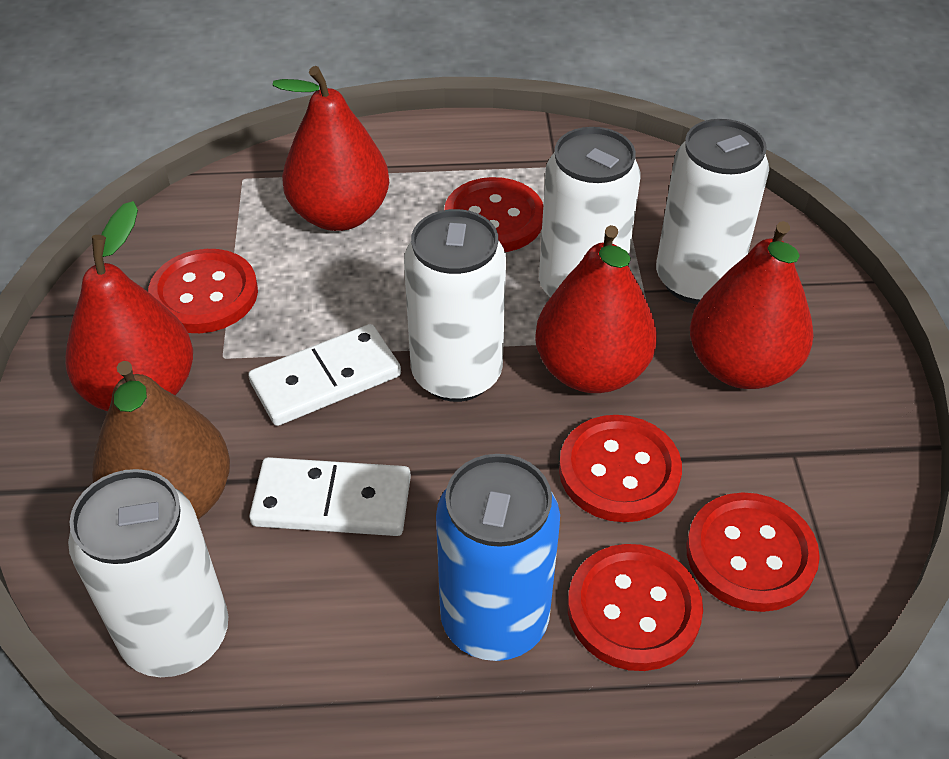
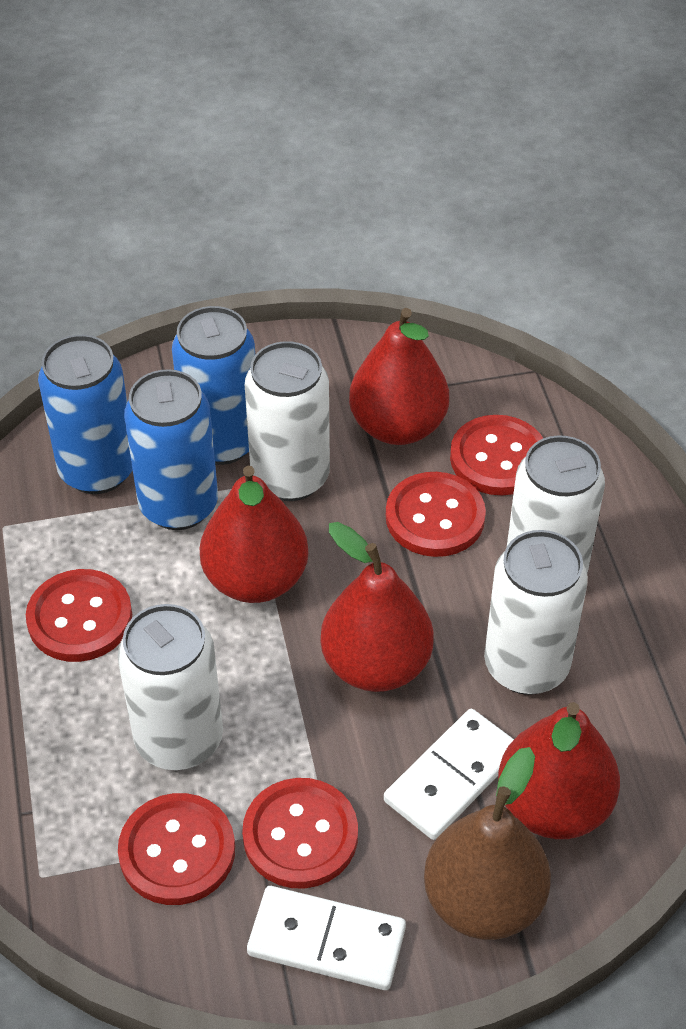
blue can: 1 -> 3

